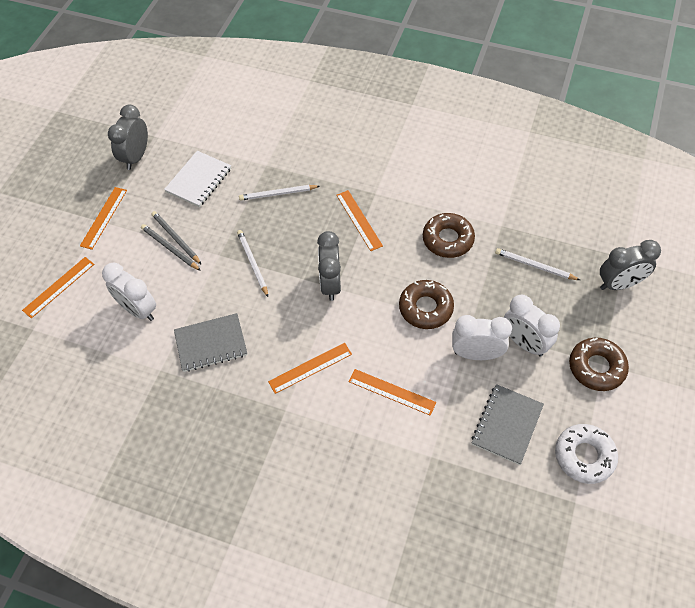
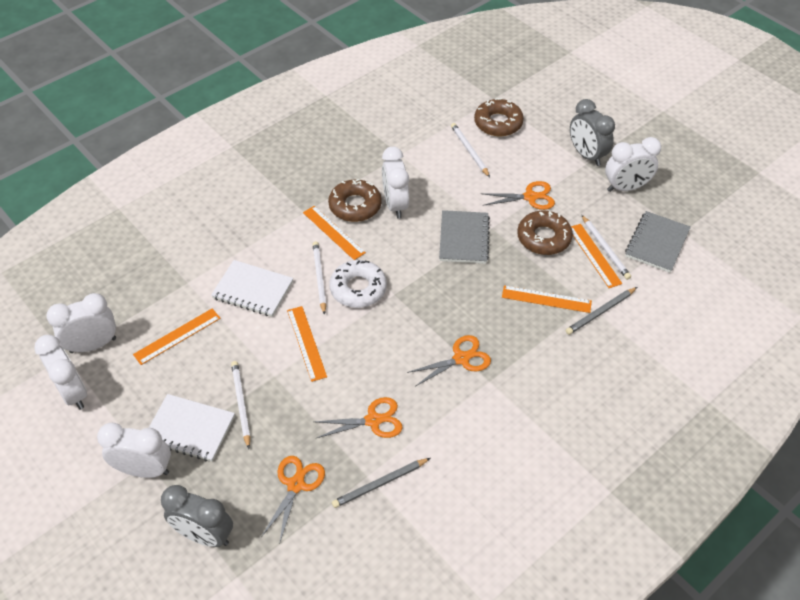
grey clock: 3 -> 2
orange scissors: 0 -> 4
white clock: 3 -> 5
white notebook: 1 -> 2
white pencil: 3 -> 4

